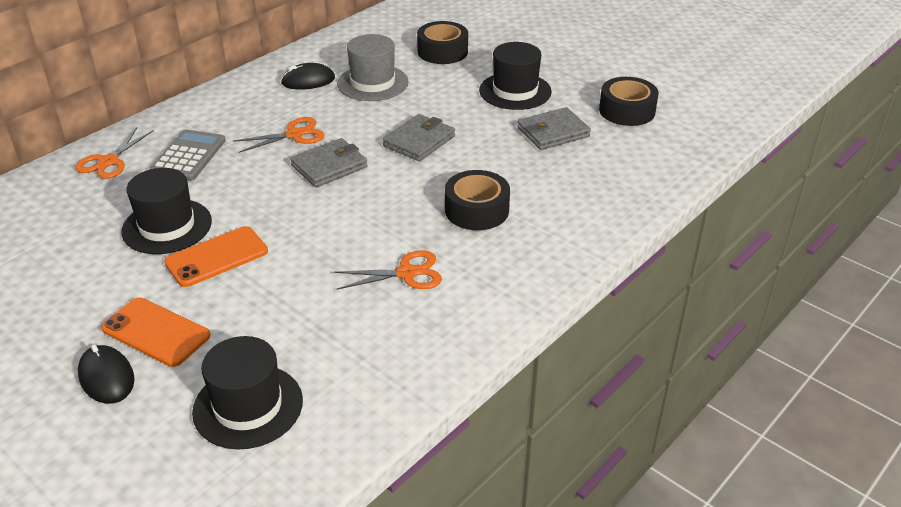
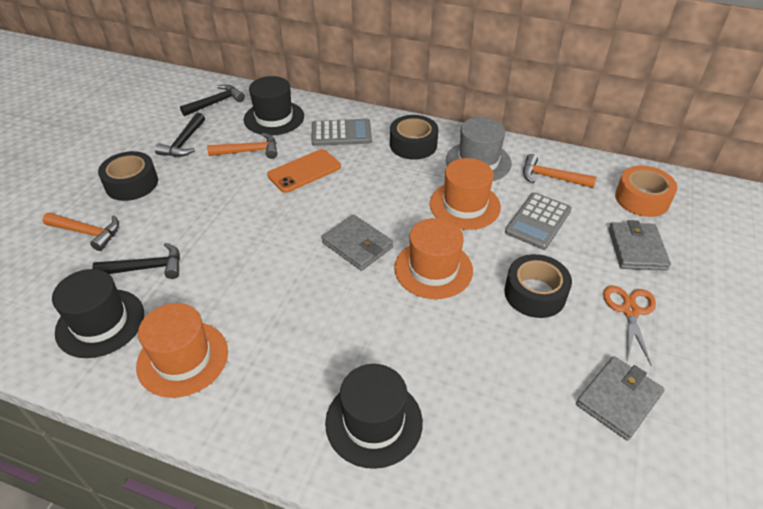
black hammer: 0 -> 3
black mouse: 2 -> 0
grey calculator: 1 -> 2
orange hammer: 0 -> 3
orange hat: 0 -> 3
orange phone: 2 -> 1
orange scissors: 3 -> 1
orange tape: 0 -> 1

